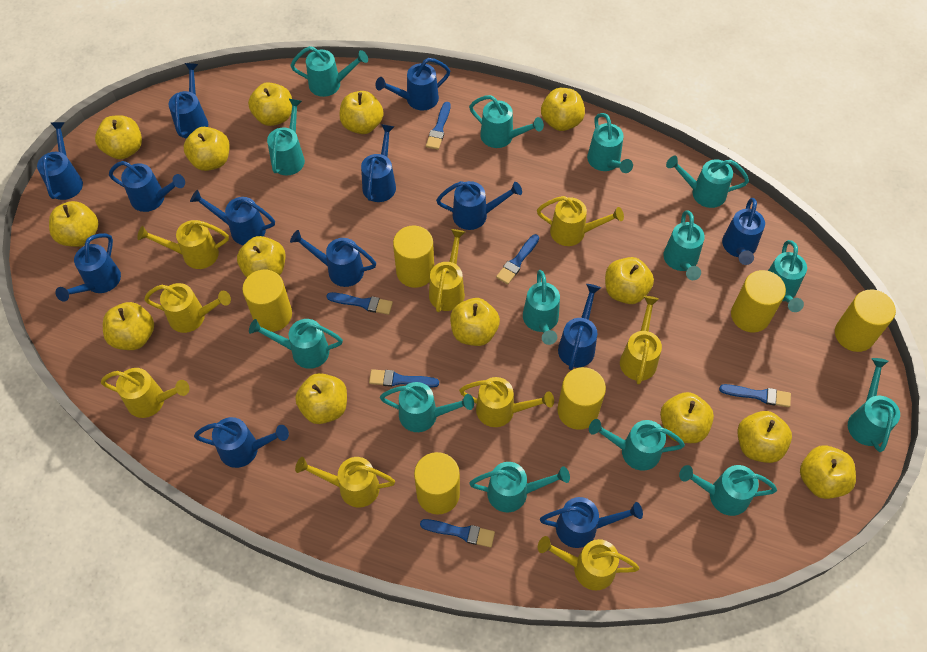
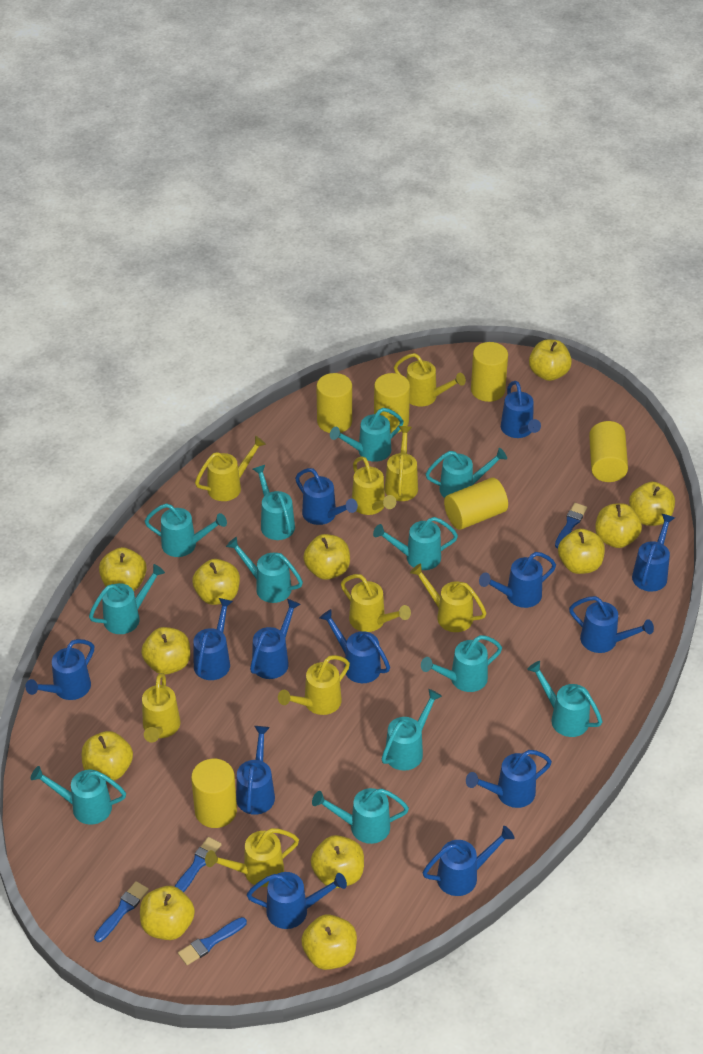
blue brush: 6 -> 4
turquoise watering can: 14 -> 12
yellow apple: 14 -> 12

